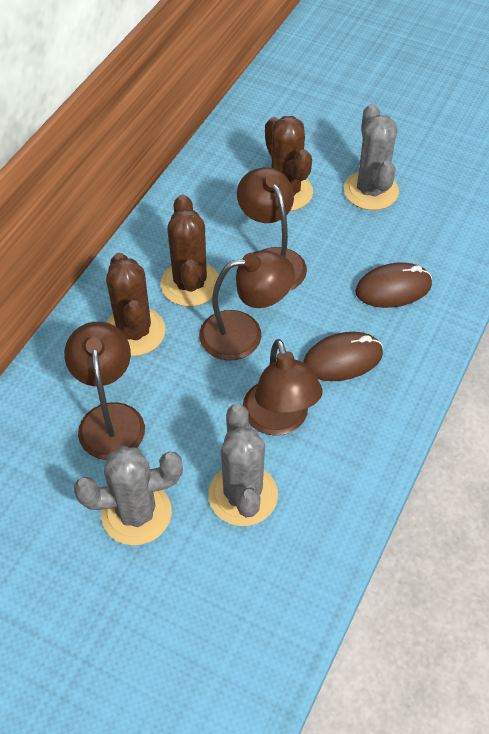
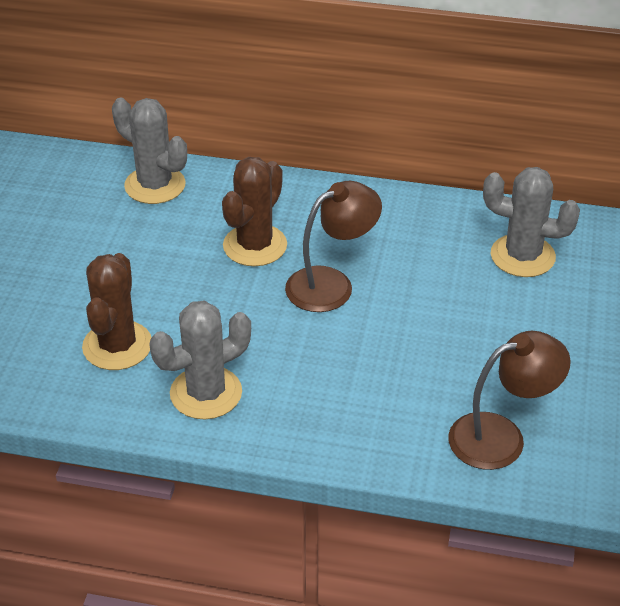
brown cactus: 3 -> 2
brown lamp: 4 -> 2
brown mouse: 2 -> 0

